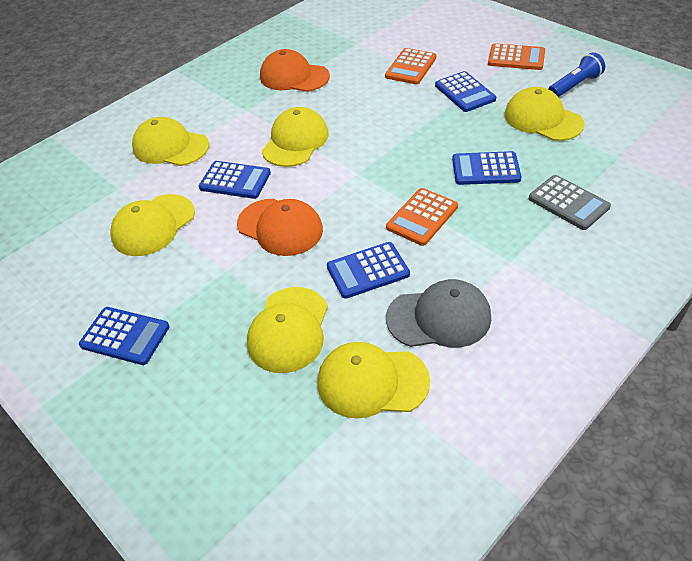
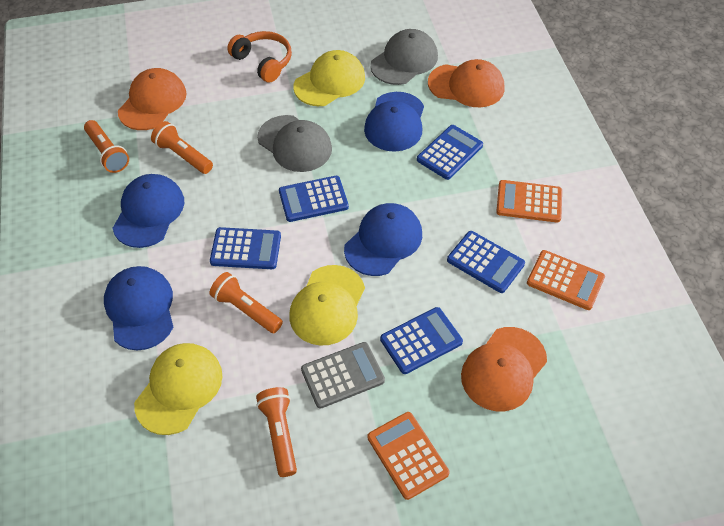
blue cap: 0 -> 4
blue flashlight: 1 -> 0
grey cap: 1 -> 2
orange cap: 2 -> 3
orange flashlight: 0 -> 4
orange headphones: 0 -> 1
yellow cap: 6 -> 3

